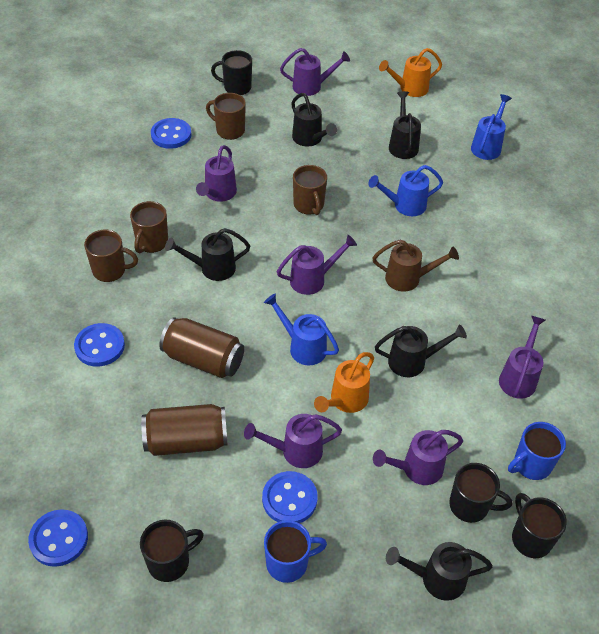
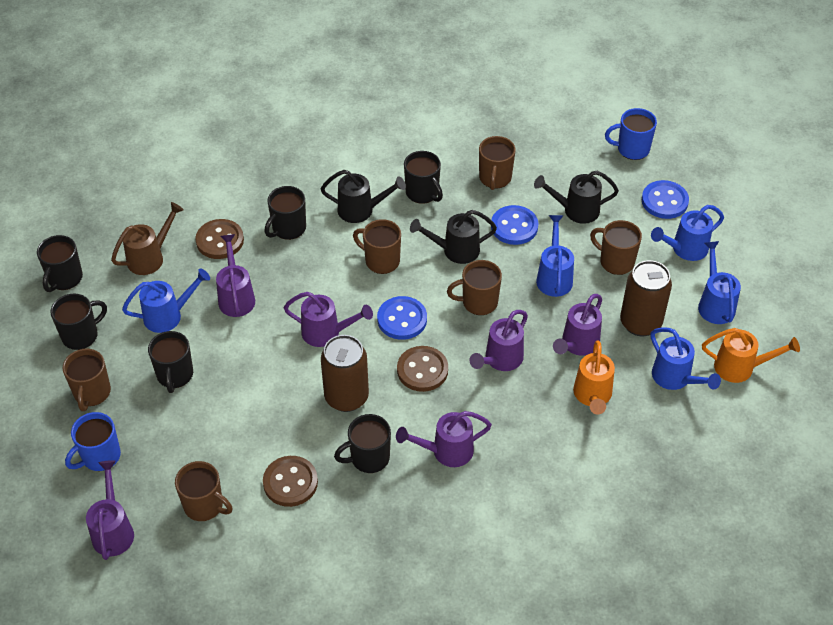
black mug: 4 -> 6
black watering can: 5 -> 3
blue button: 4 -> 3
blue watering can: 3 -> 5
brown button: 0 -> 3
brown mug: 4 -> 6

